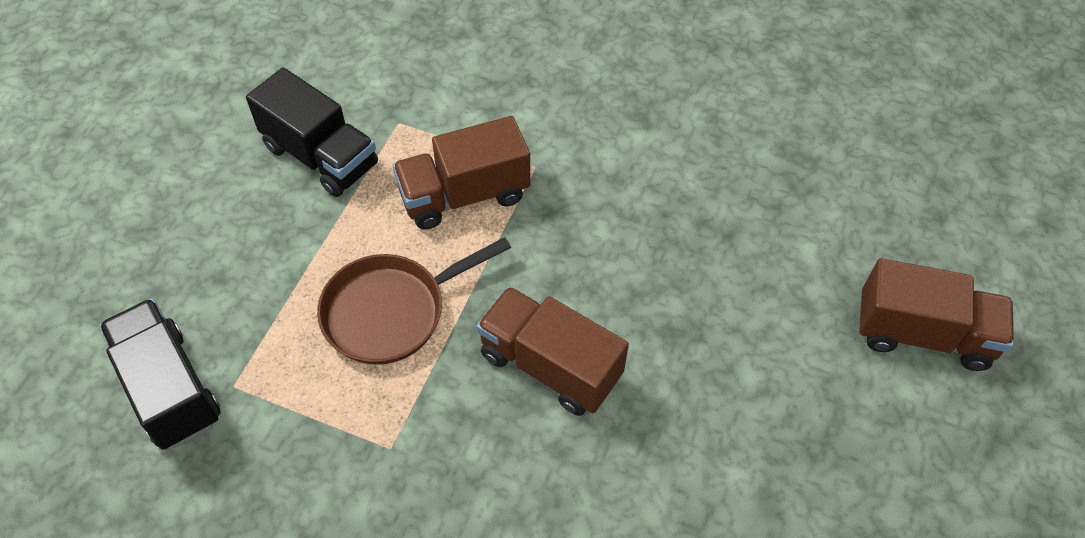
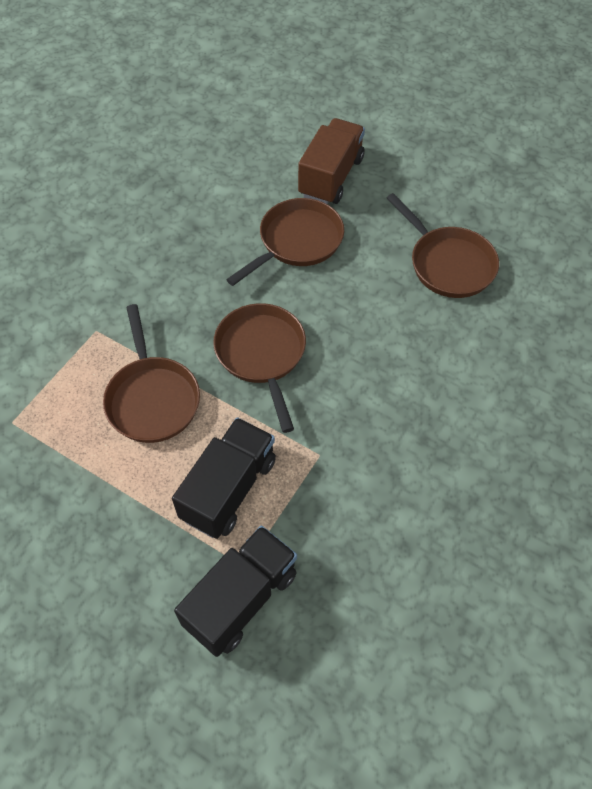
brown pan: 1 -> 4
brown truck: 3 -> 1

